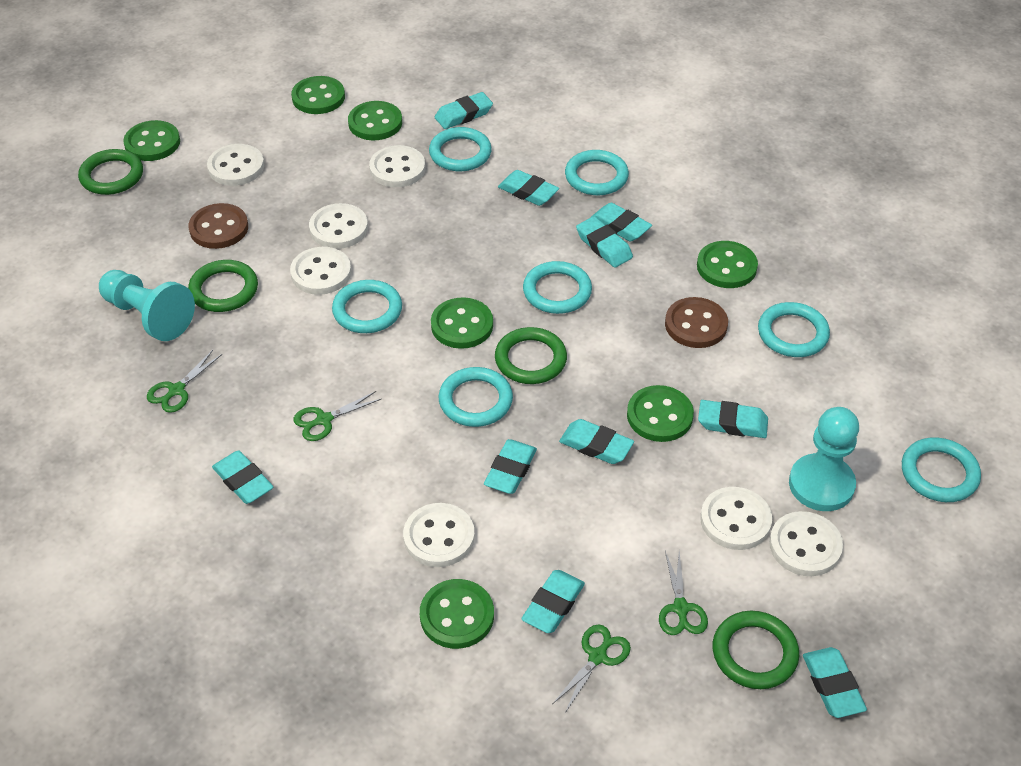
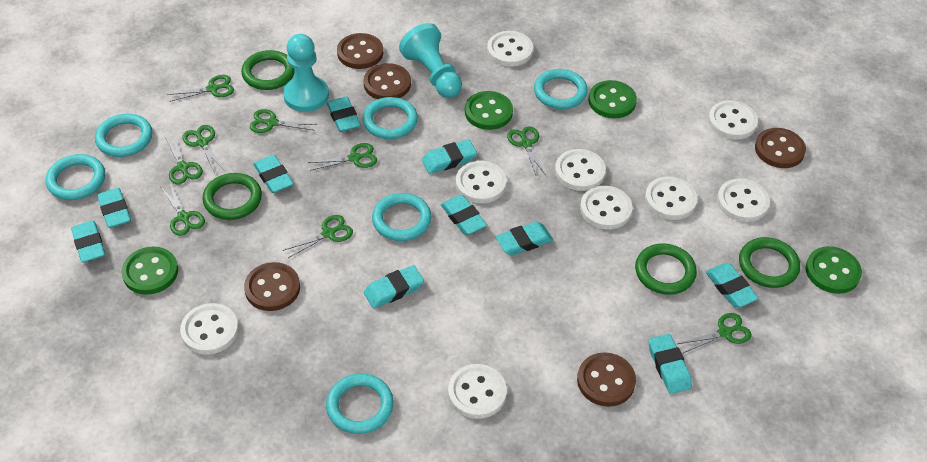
brown button: 2 -> 5
green button: 7 -> 4
green scissors: 4 -> 9
turquoise ring: 7 -> 6
white button: 7 -> 9

